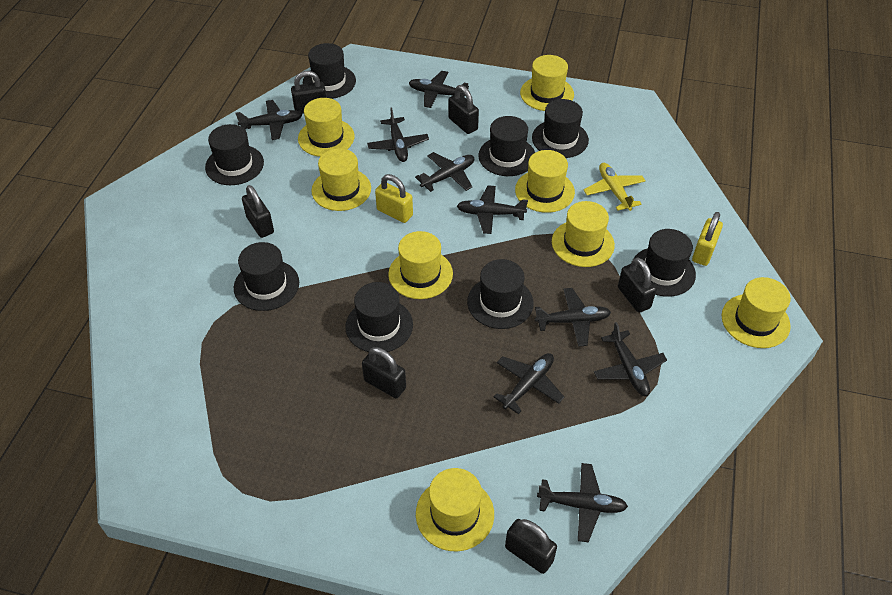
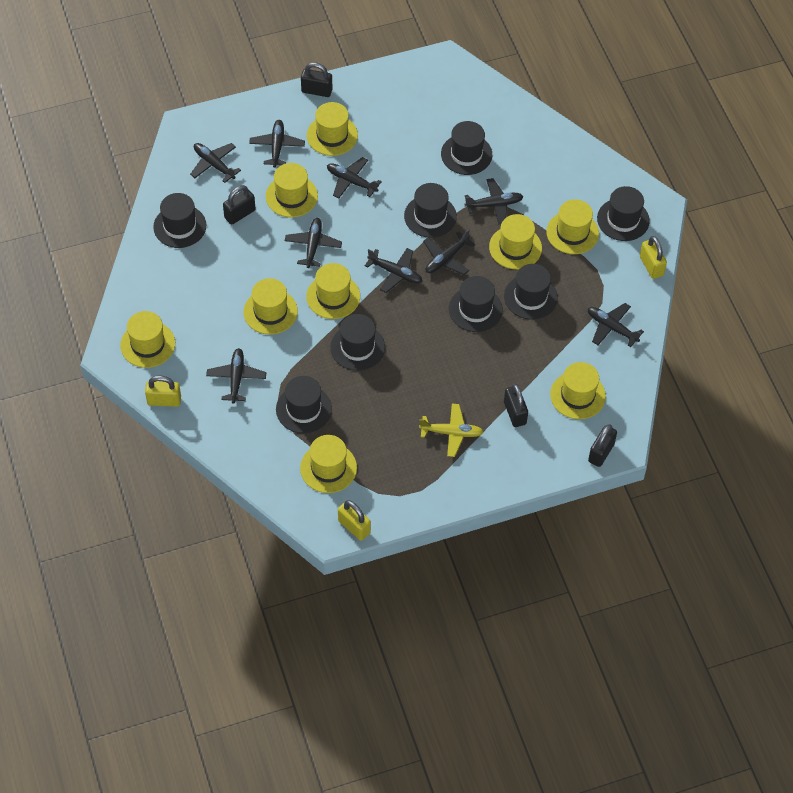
black padlock: 6 -> 4
yellow hat: 8 -> 9
yellow padlock: 2 -> 3

